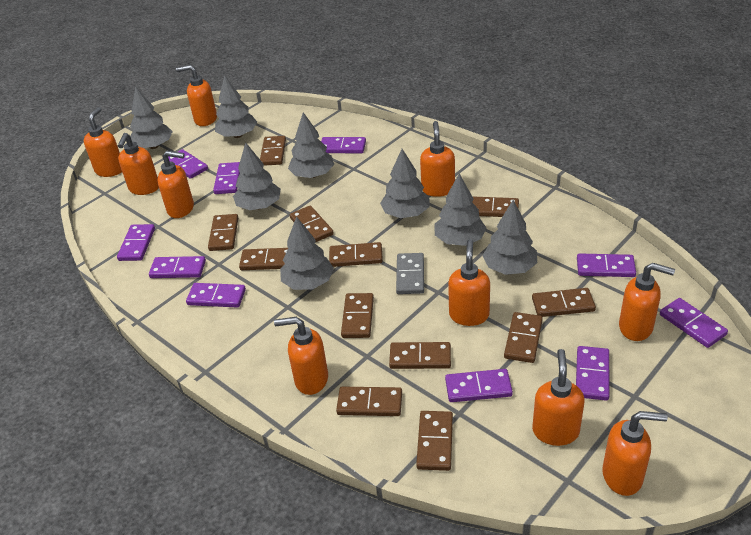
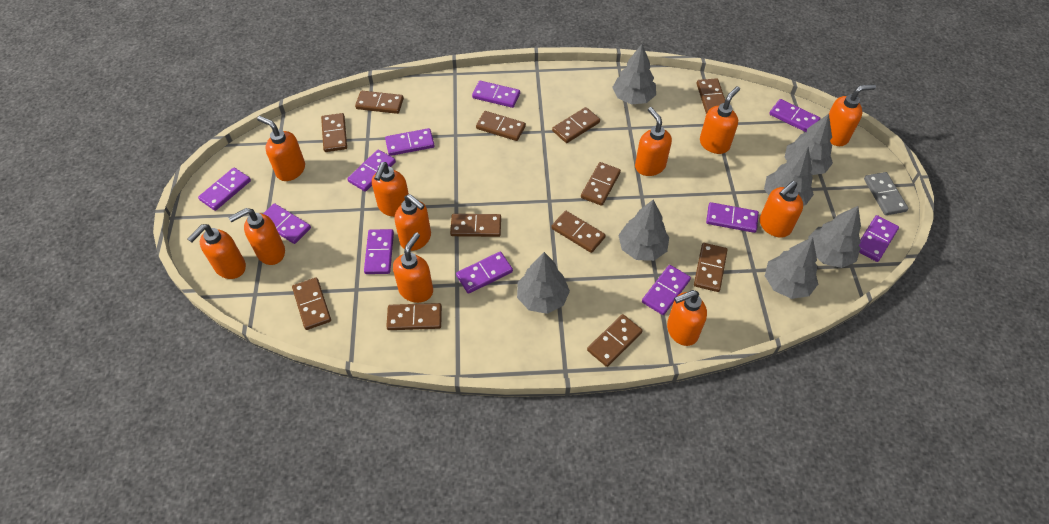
grey tree: 8 -> 7
orange soap dispenser: 10 -> 11
purple domino: 10 -> 11

